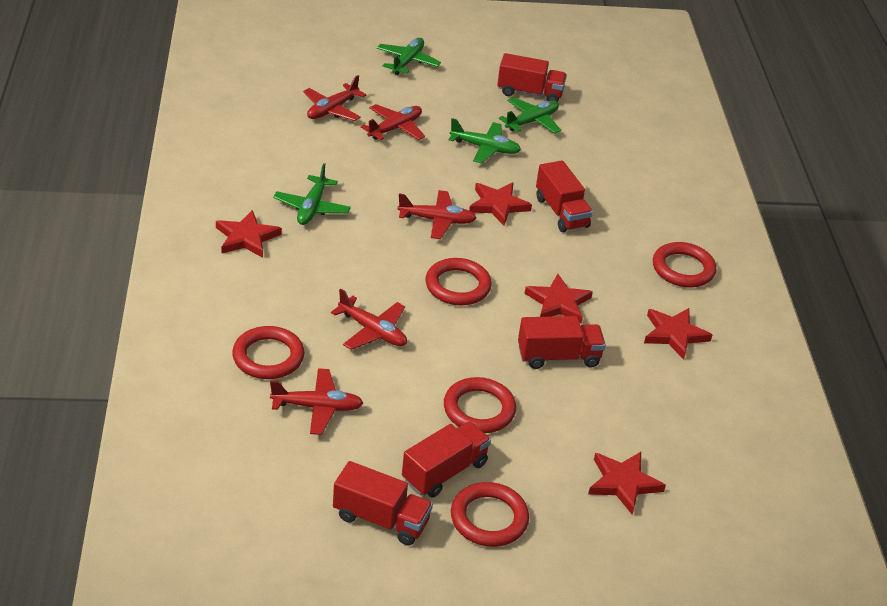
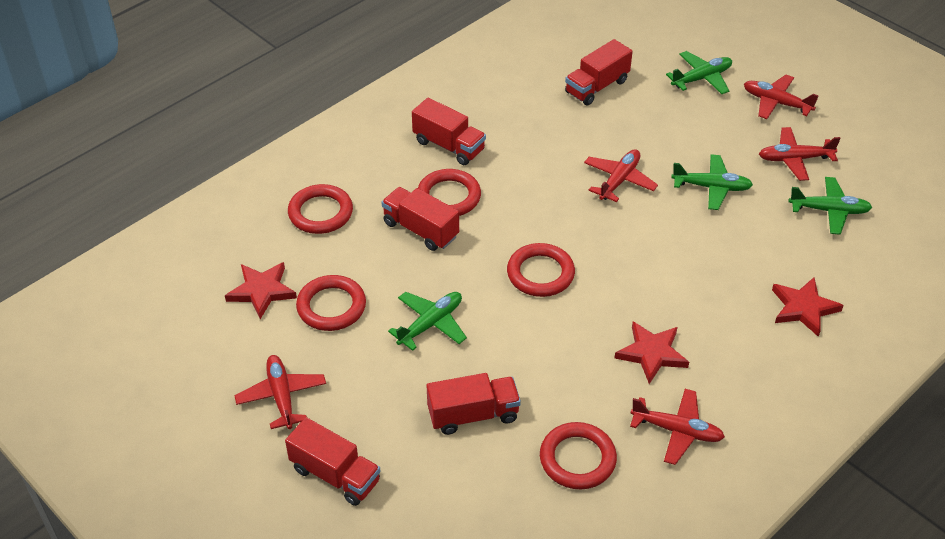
red star: 5 -> 3

